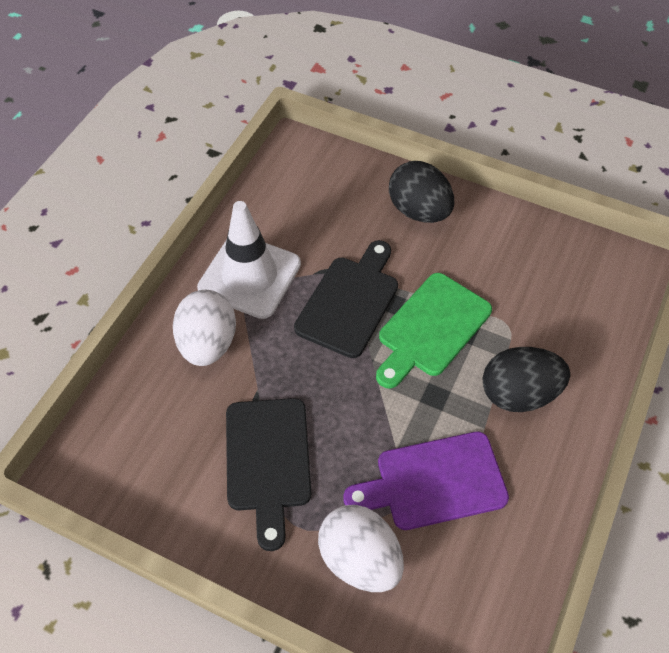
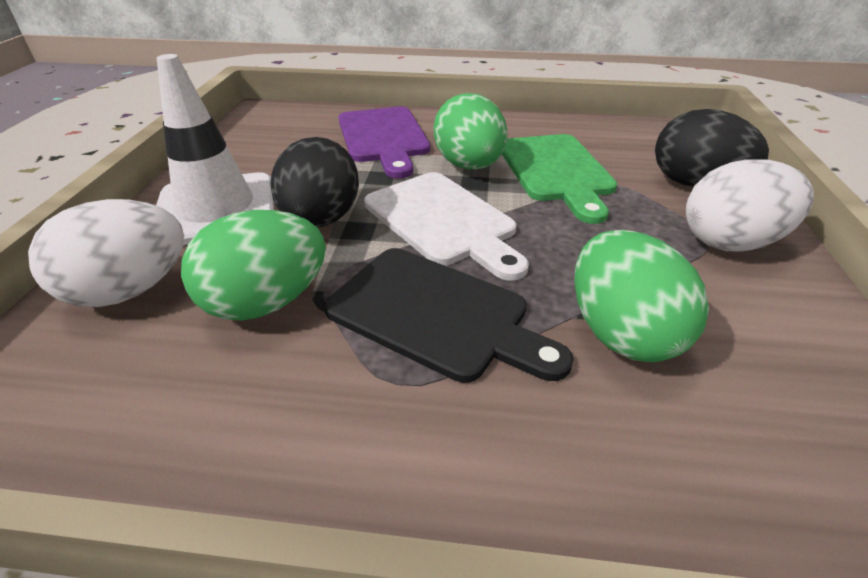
black cutting board: 2 -> 1
green egg: 0 -> 3
white cutting board: 0 -> 1

